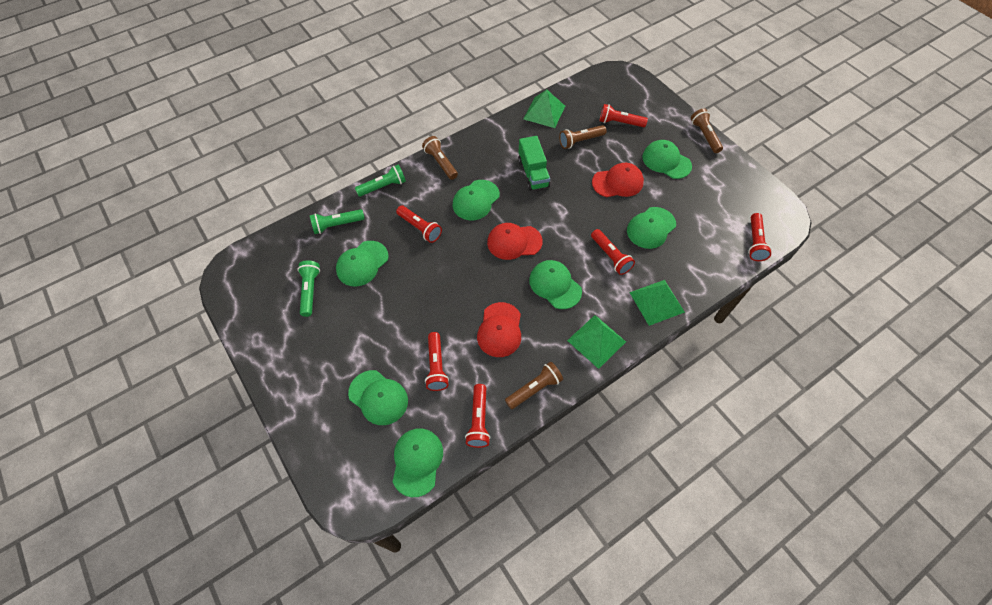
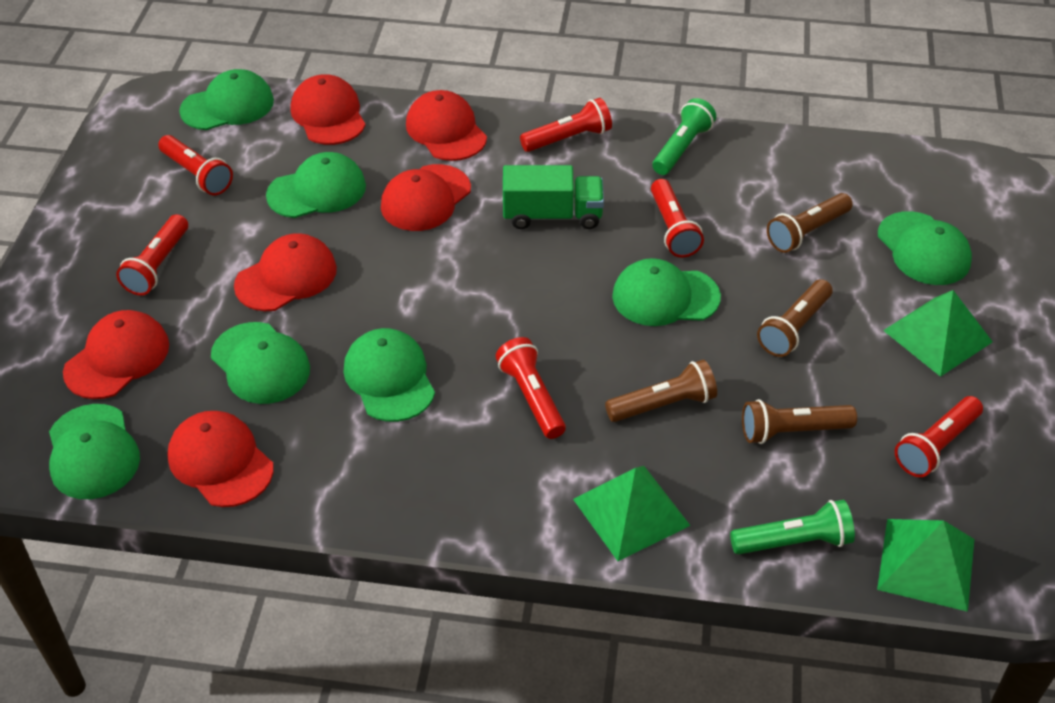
green flashlight: 3 -> 2
red cap: 3 -> 6

